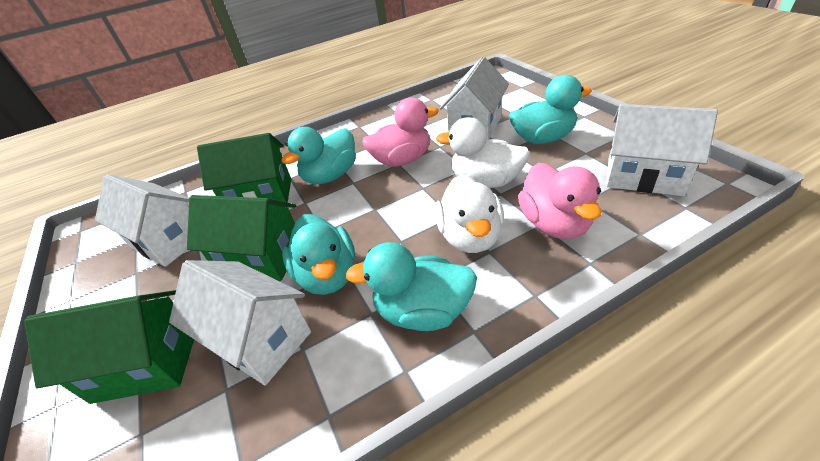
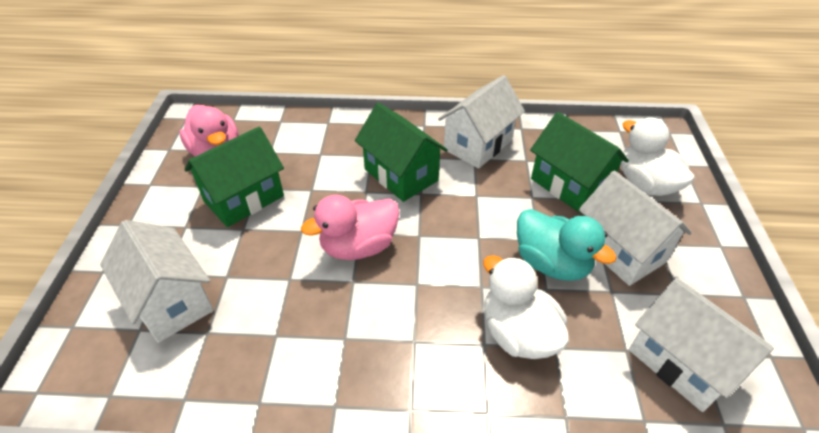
turquoise duck: 4 -> 1

